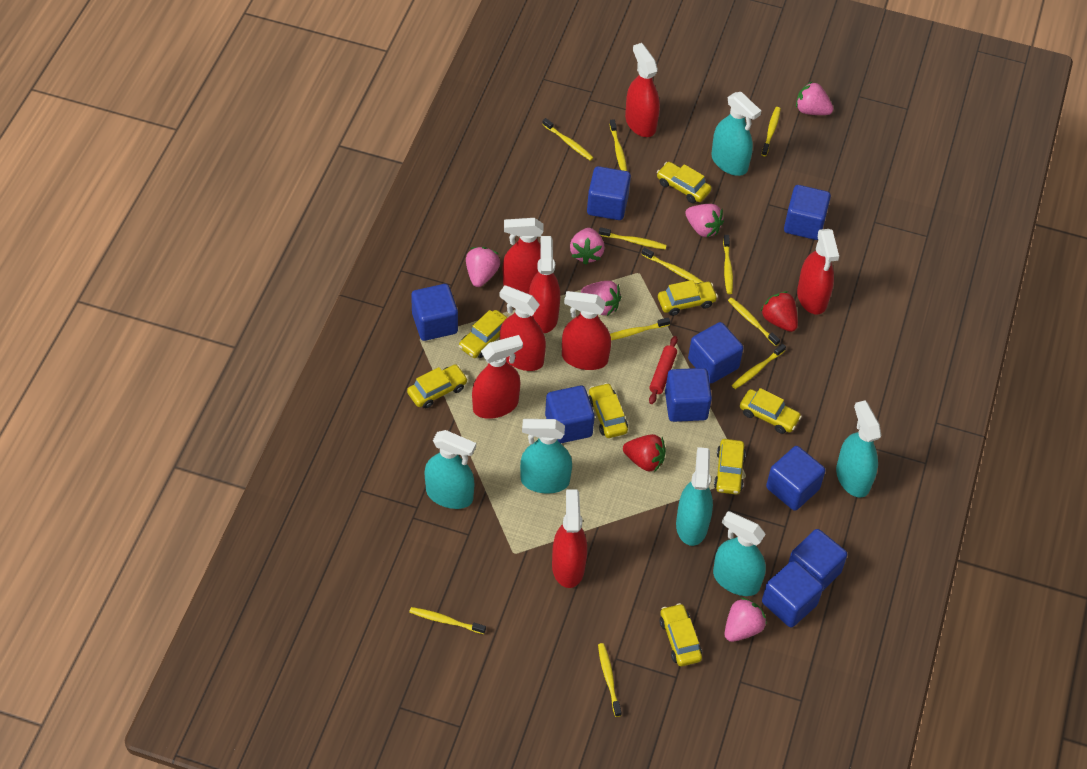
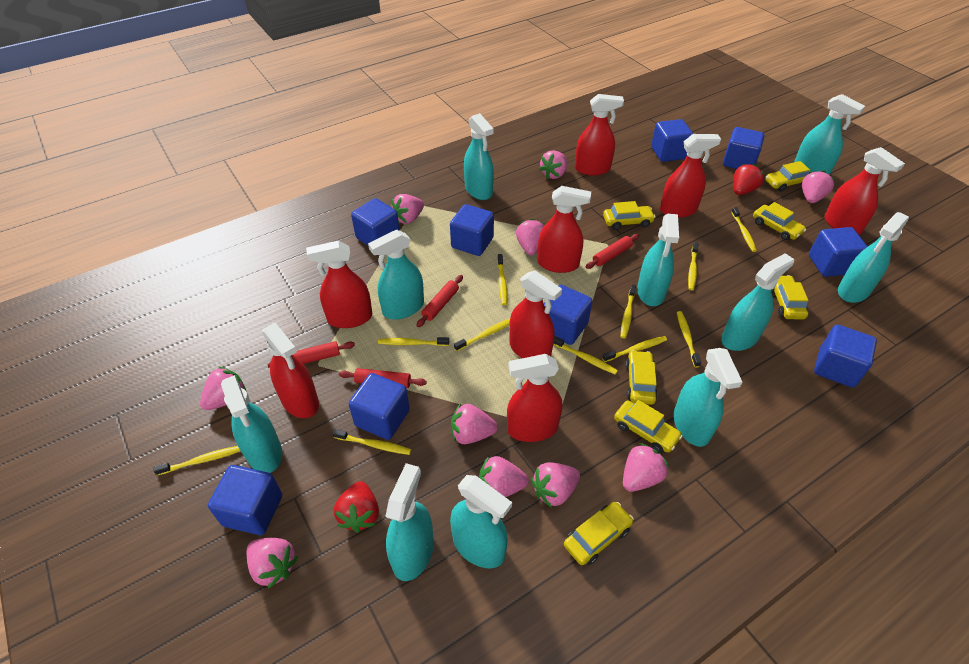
pink strawberry: 6 -> 10
red rolling pin: 1 -> 4
turquoise spray bottle: 6 -> 10
yellow car: 8 -> 7

